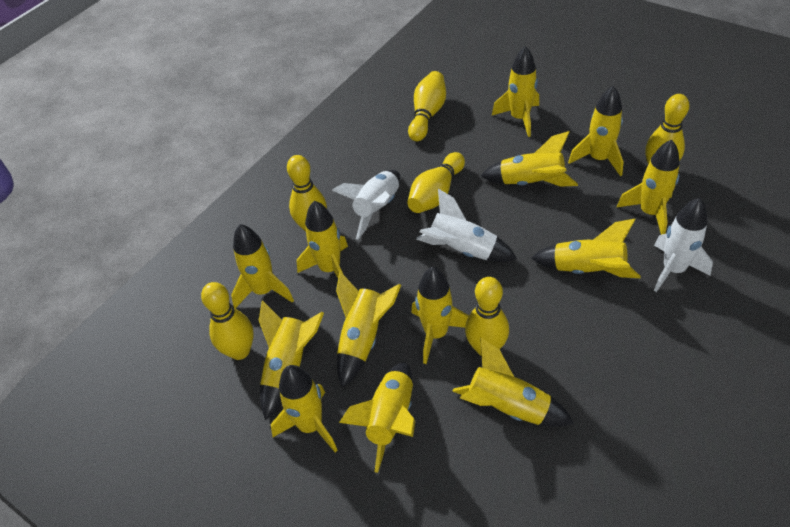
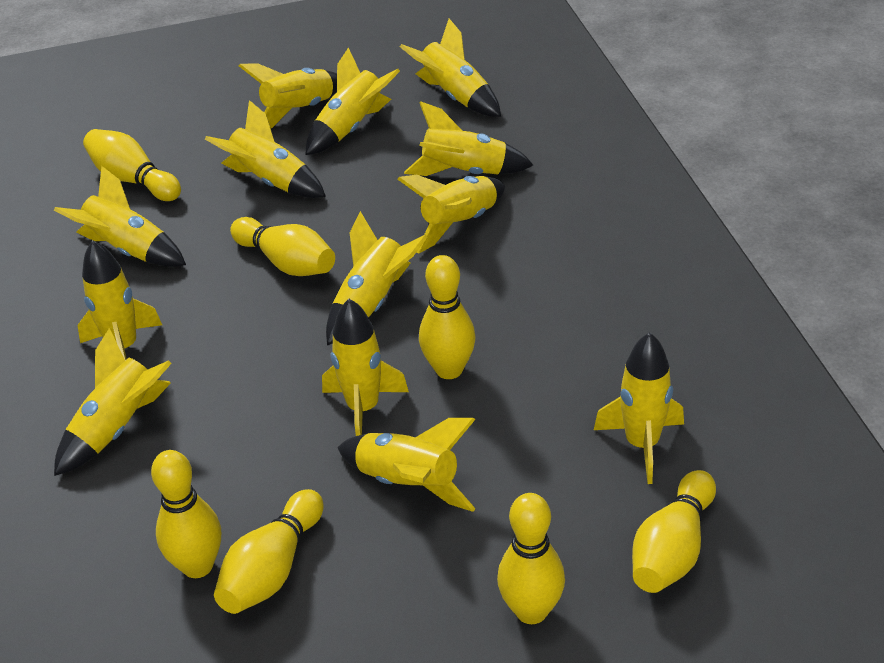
white rocket: 3 -> 0
yellow bowling pin: 6 -> 7

